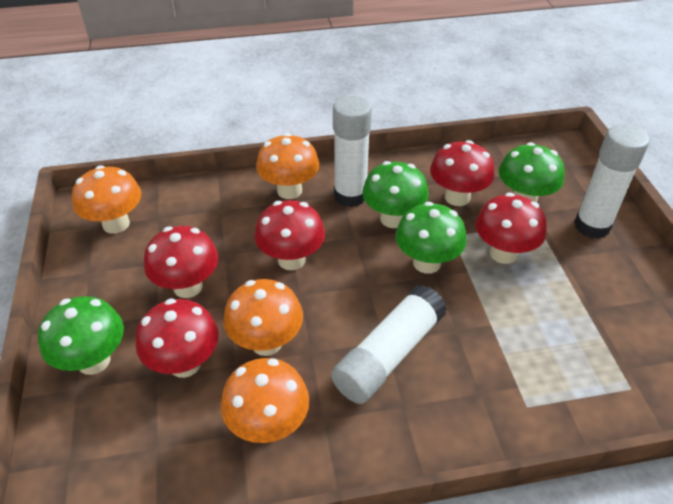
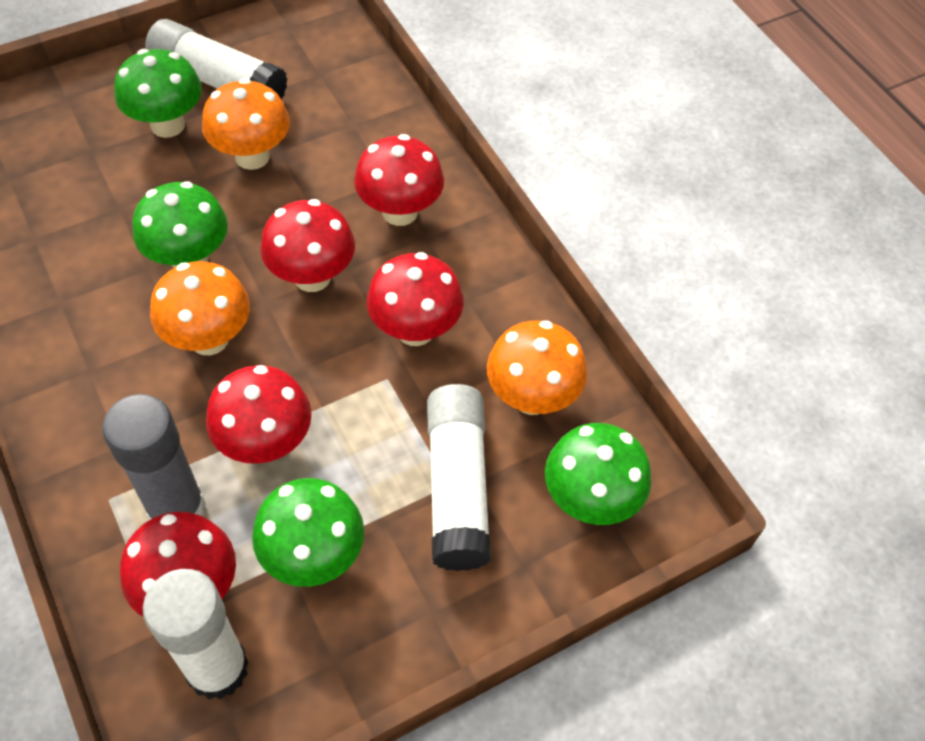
grey glue stick: 0 -> 1
orange mushroom: 4 -> 3

